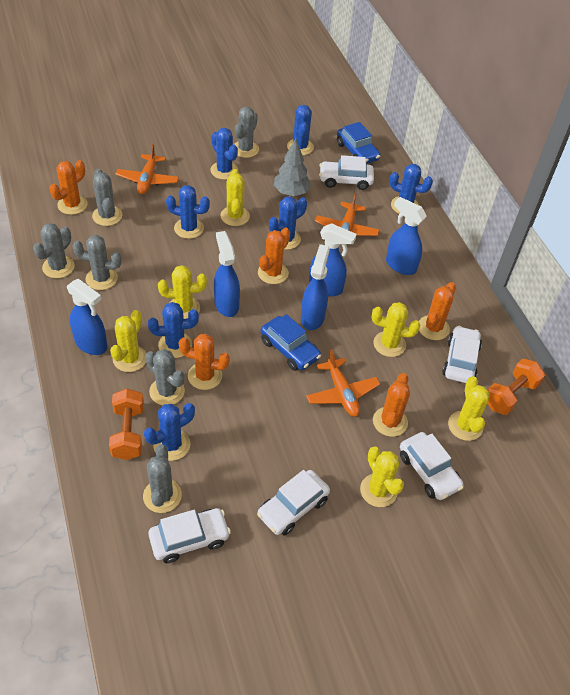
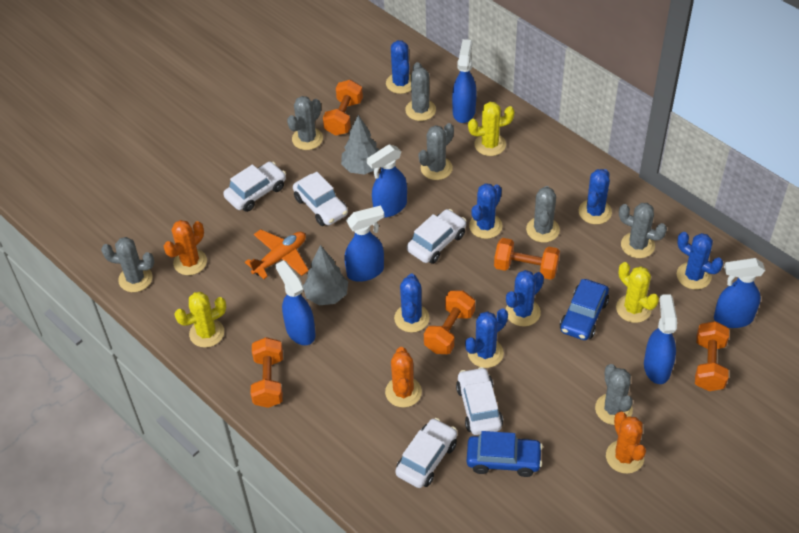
blue spray bottle: 5 -> 6
grey cactus: 6 -> 7
grey tree: 1 -> 2
orange cactus: 5 -> 3
orange dumbbell: 2 -> 5
orange plane: 3 -> 1
yellow cactus: 6 -> 3

